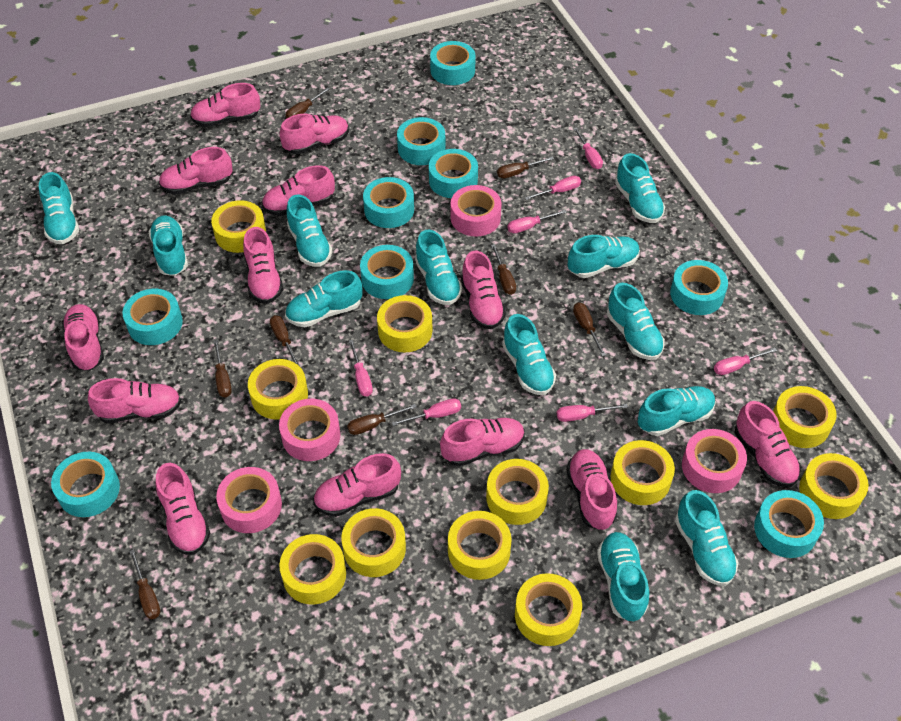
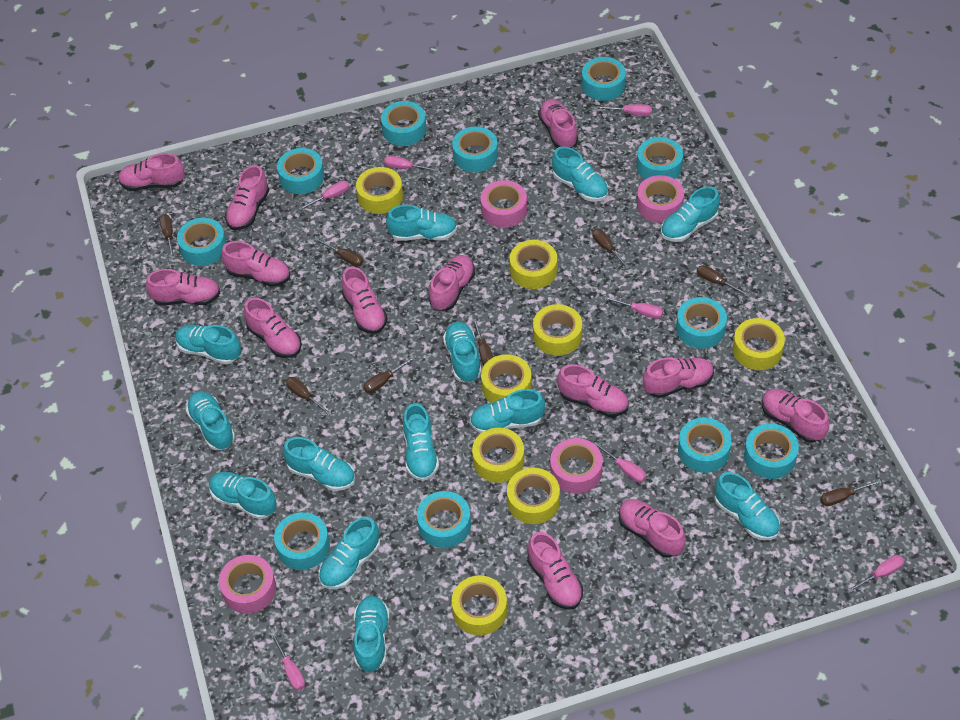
turquoise shoe: 12 -> 13
turquoise tape: 9 -> 11
yellow tape: 11 -> 8

